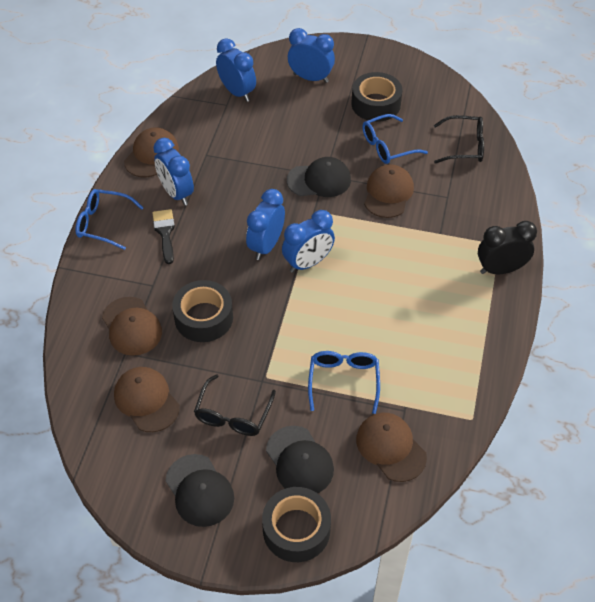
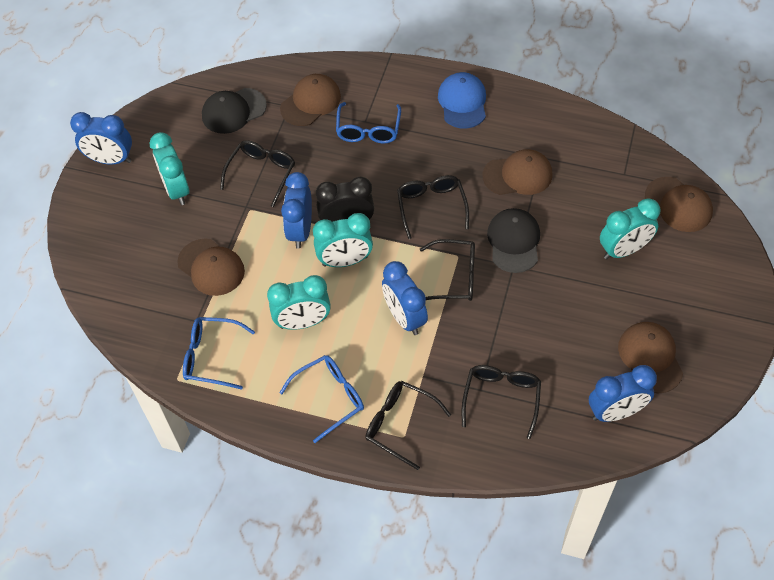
black brush: 1 -> 0
black cap: 3 -> 2
black glasses: 2 -> 5
black tape: 3 -> 0
blue cap: 0 -> 1
blue clock: 5 -> 4
turquoise clock: 0 -> 4

